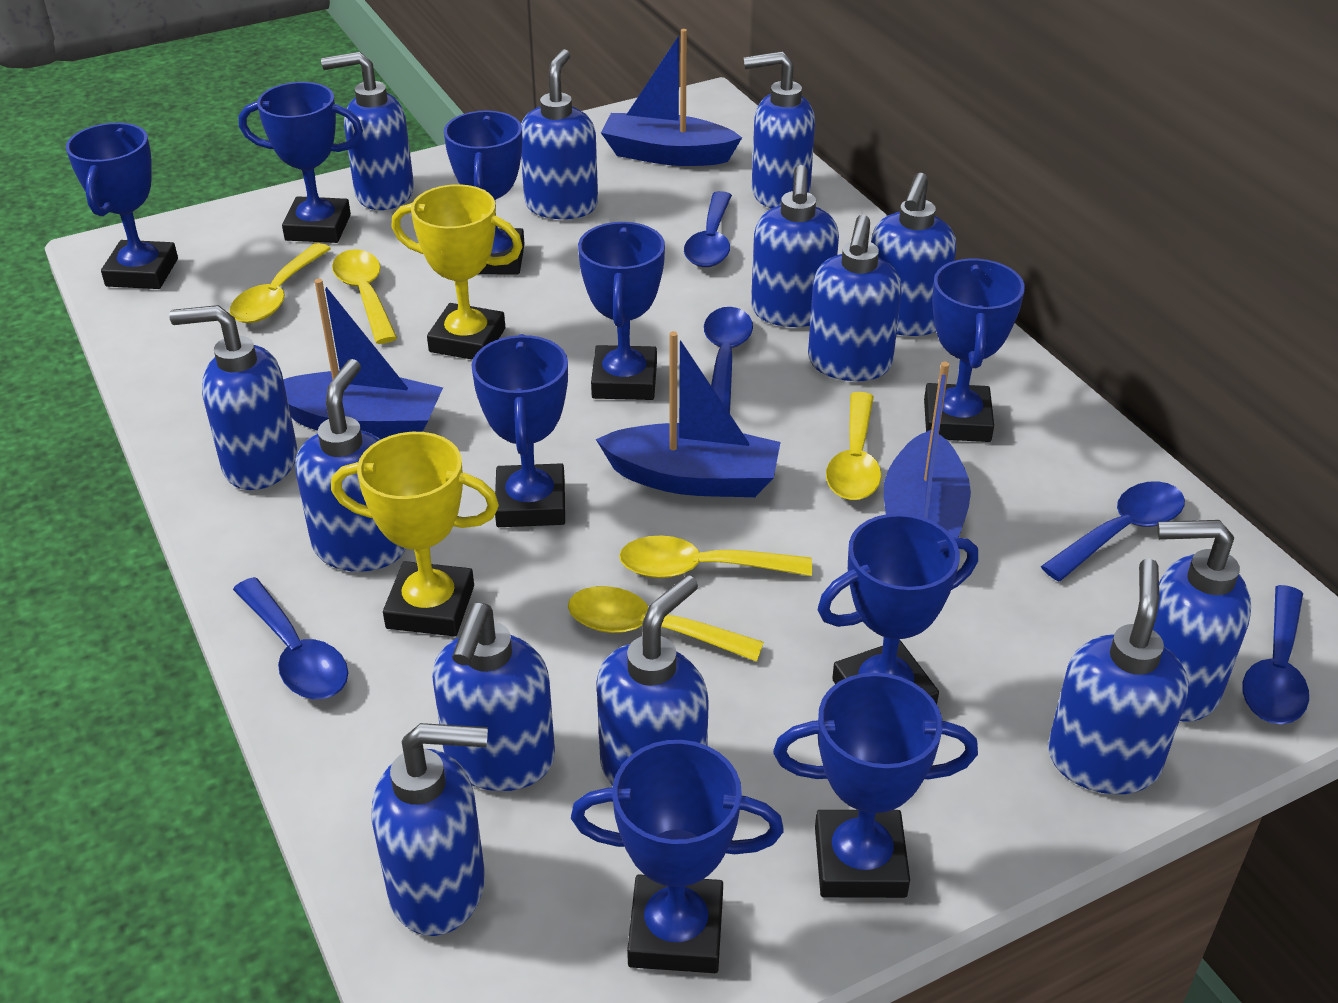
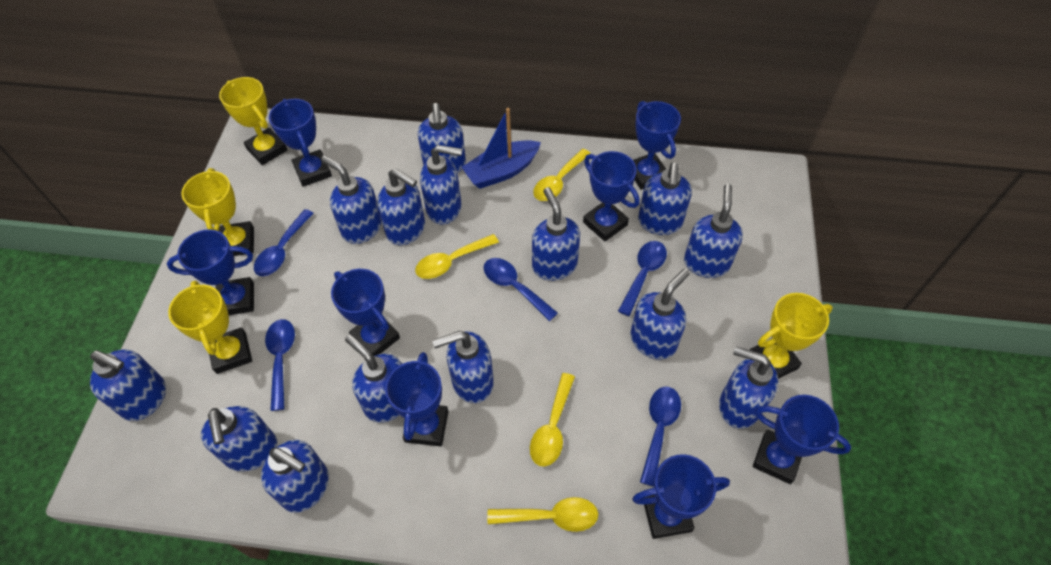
blue boat: 4 -> 1
blue soap dispenser: 13 -> 14
blue trophy: 9 -> 8
yellow spoon: 5 -> 4
yellow trophy: 2 -> 4

